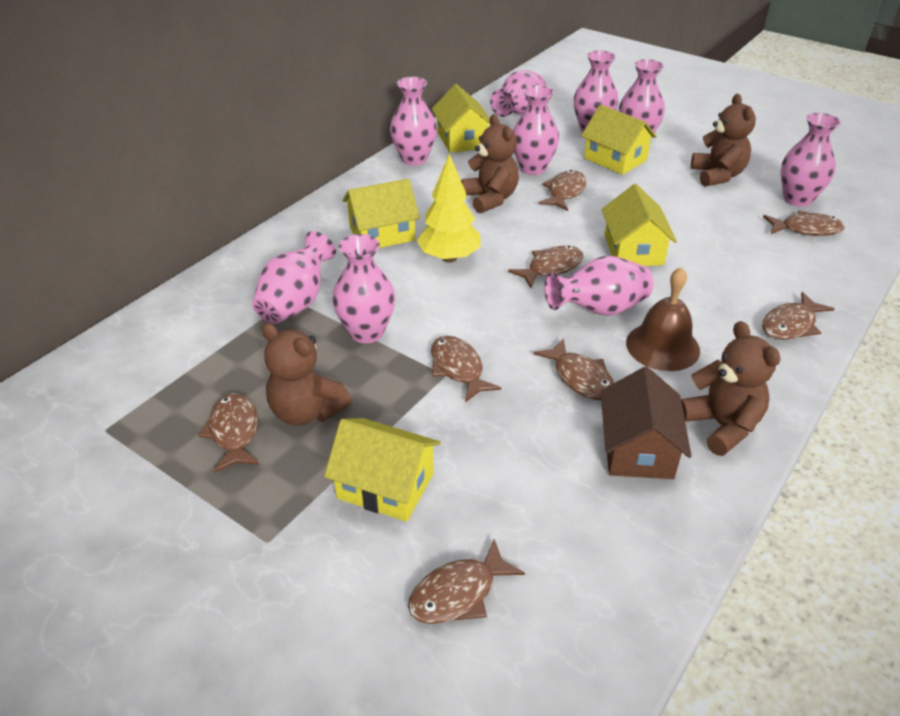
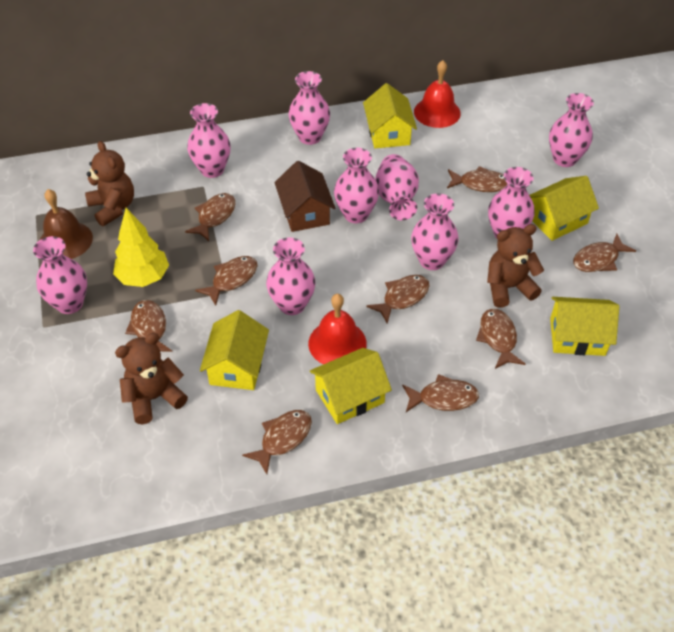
brown fish: 8 -> 9
brown teddy bear: 4 -> 3
red bell: 0 -> 2

